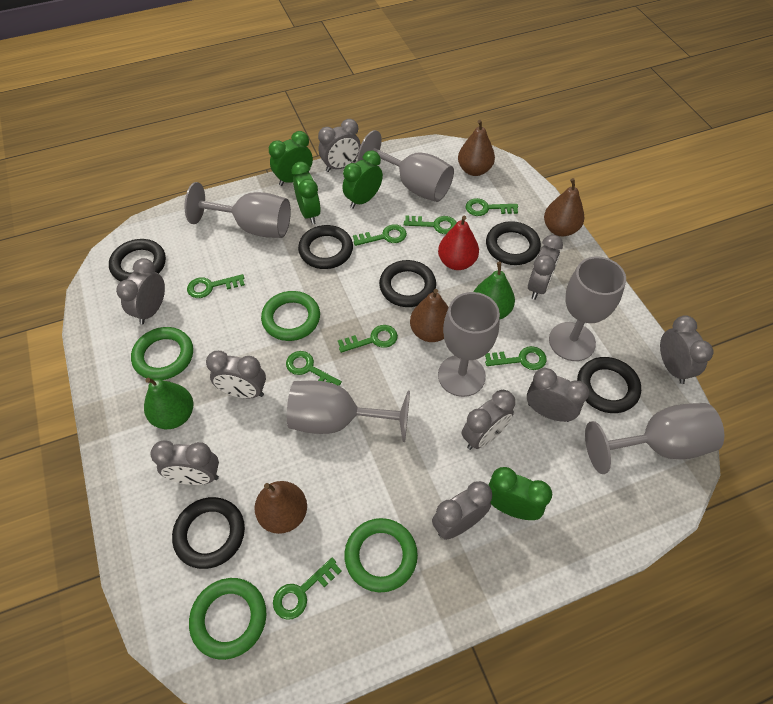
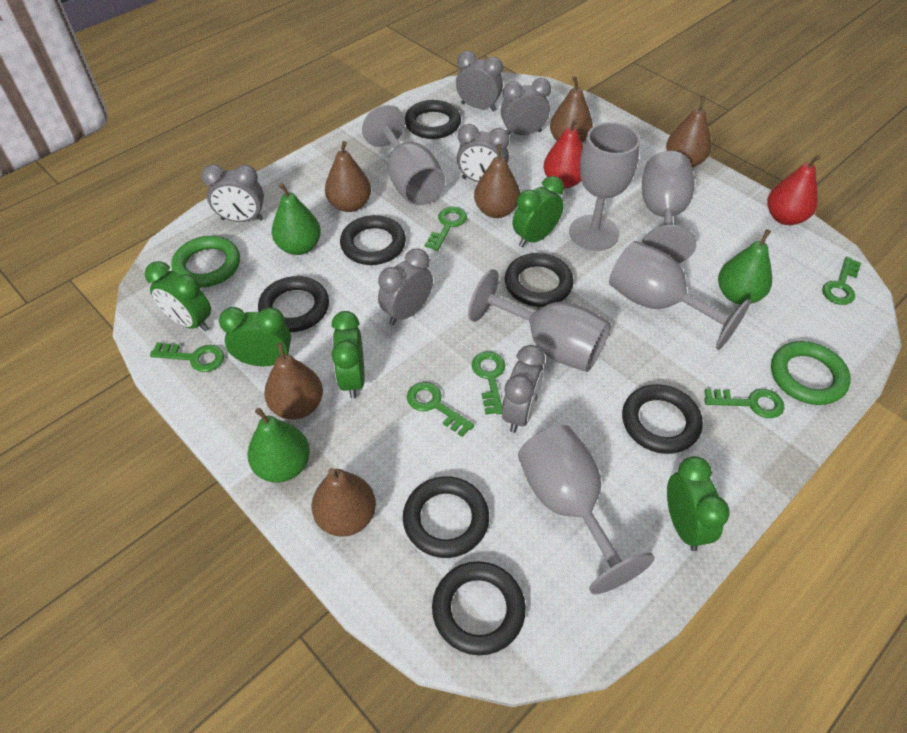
black ring: 6 -> 7
brown pear: 4 -> 6
green clock: 4 -> 5
green key: 8 -> 6
green pear: 2 -> 3
green ring: 4 -> 2
grey clock: 9 -> 6
red pear: 1 -> 2

